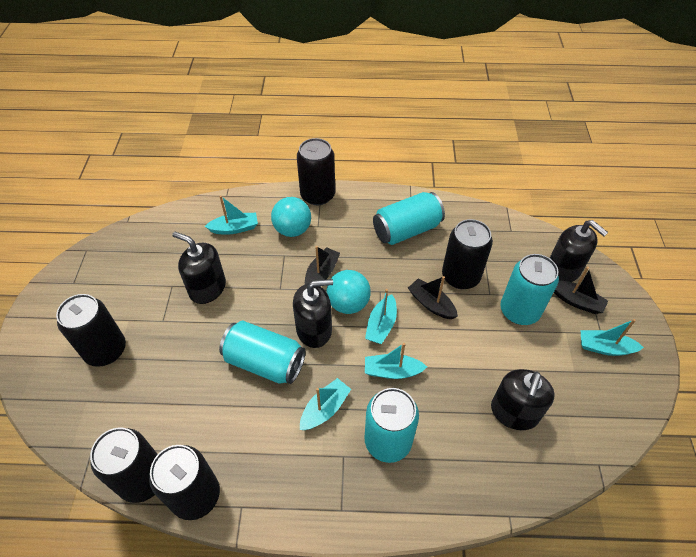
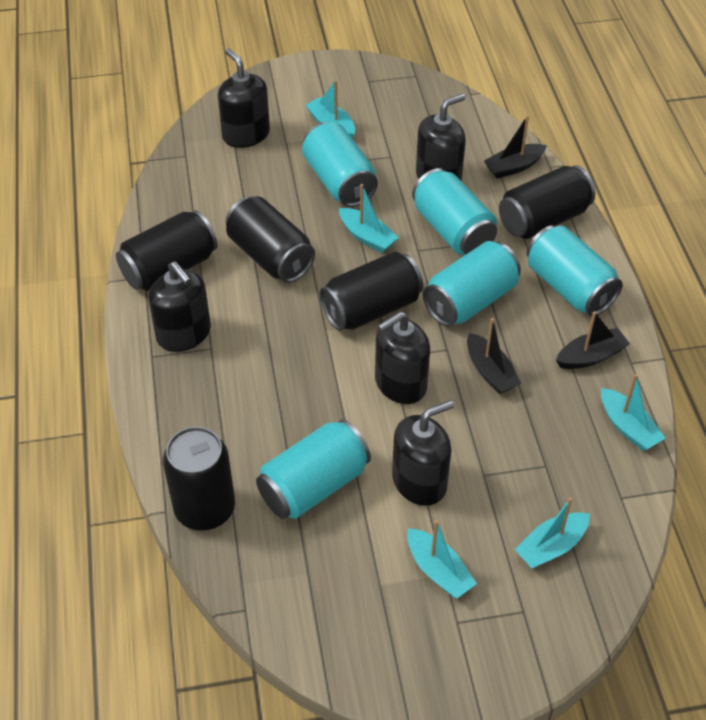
black soap dispenser: 4 -> 5
turquoise ball: 2 -> 0
turquoise can: 4 -> 5

